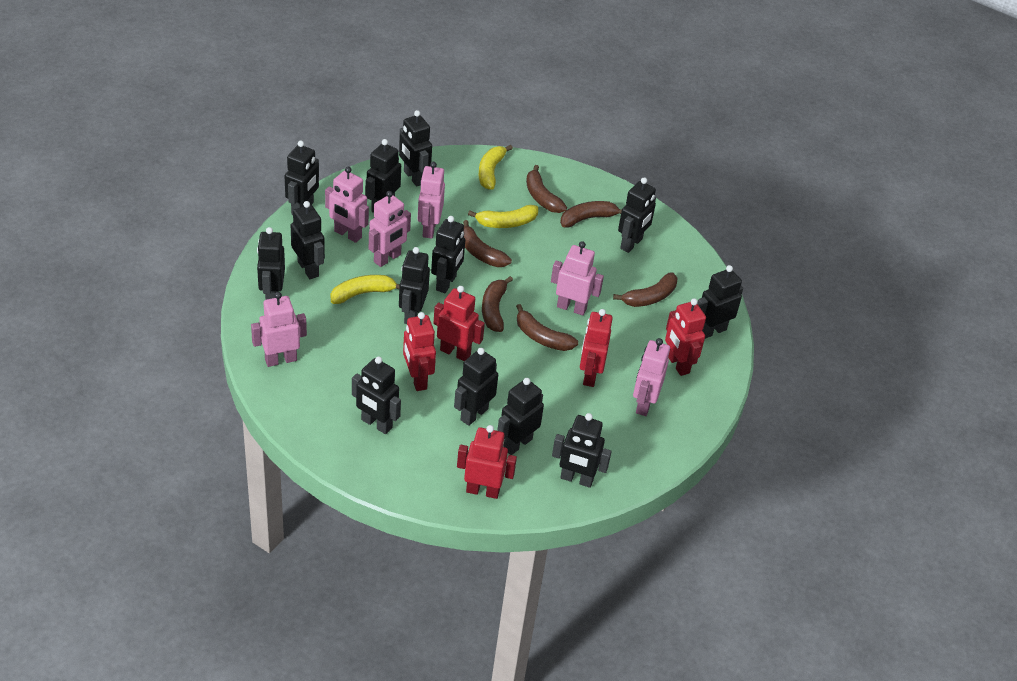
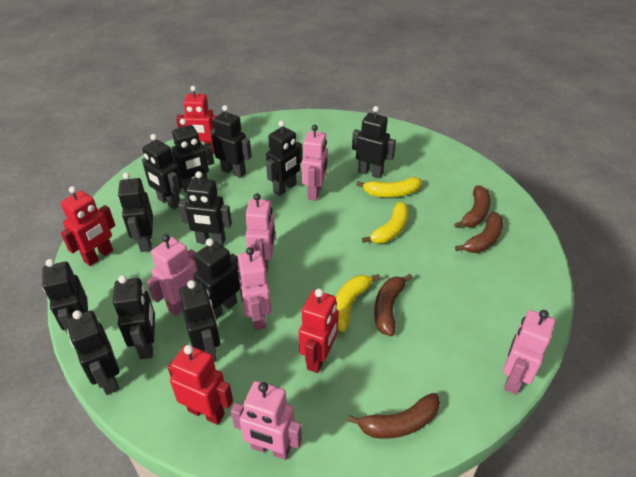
black robot: 13 -> 12
brown banana: 6 -> 4
red robot: 5 -> 4

